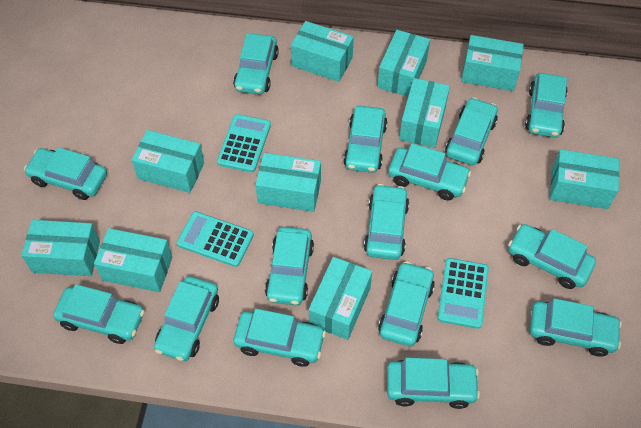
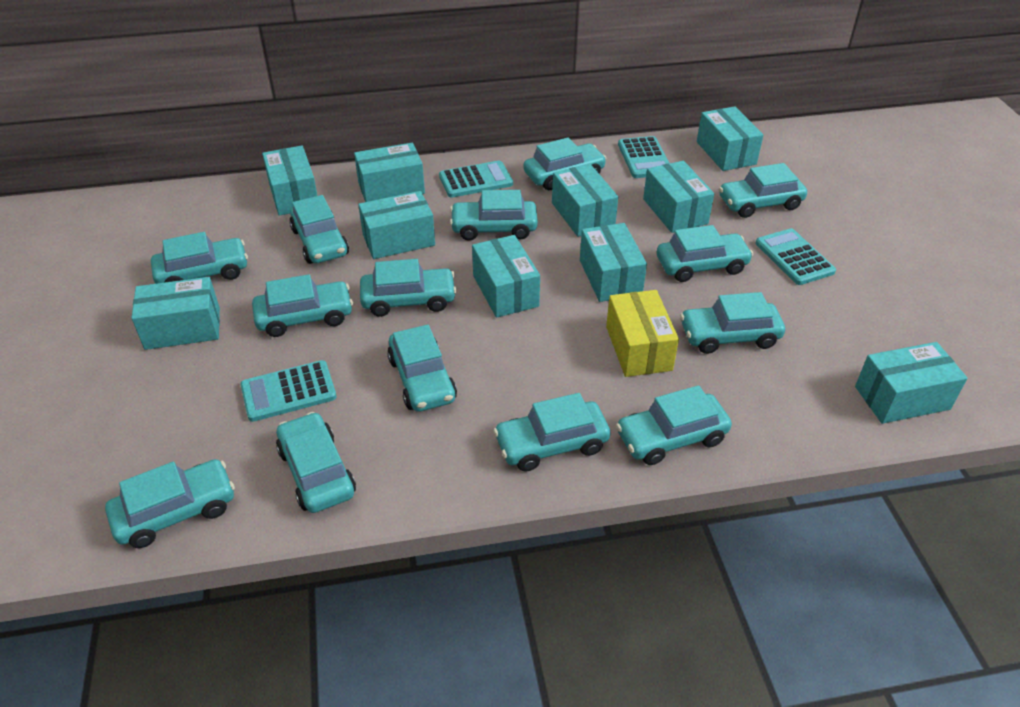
turquoise calculator: 3 -> 4
turquoise car: 15 -> 14
yellow box: 0 -> 1

